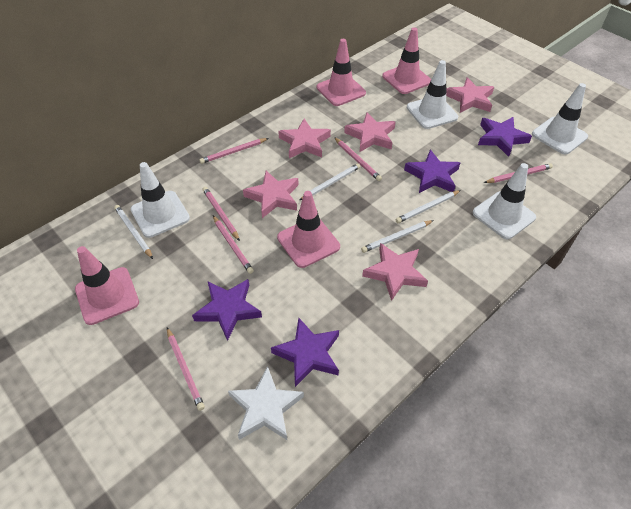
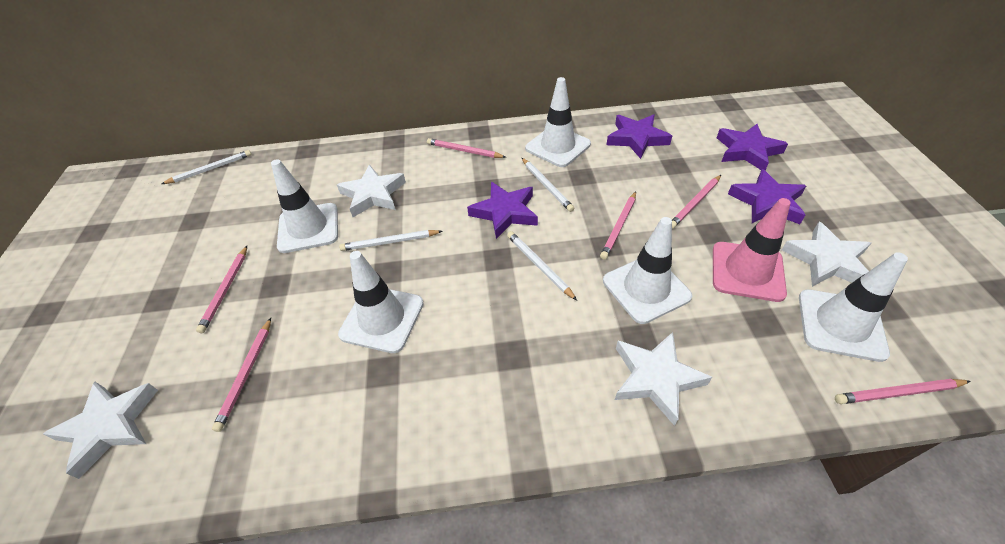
pink star: 5 -> 0
pink traffic cone: 4 -> 1
white star: 1 -> 4
white traffic cone: 4 -> 5

